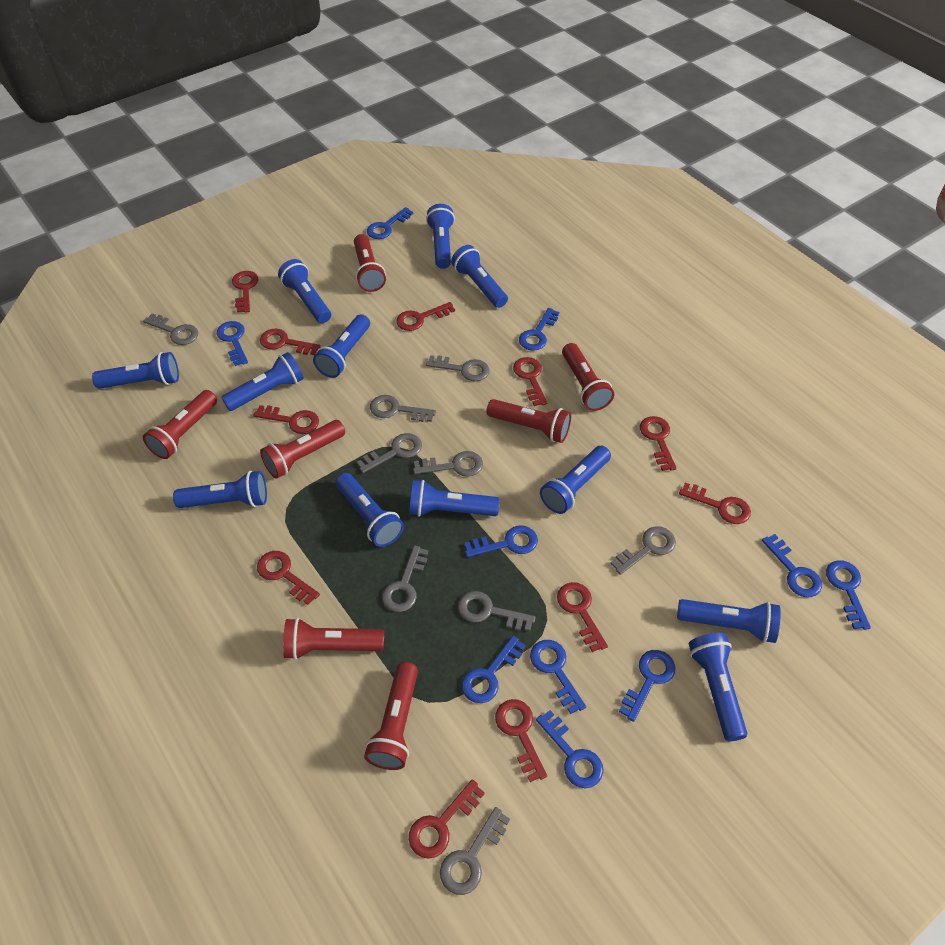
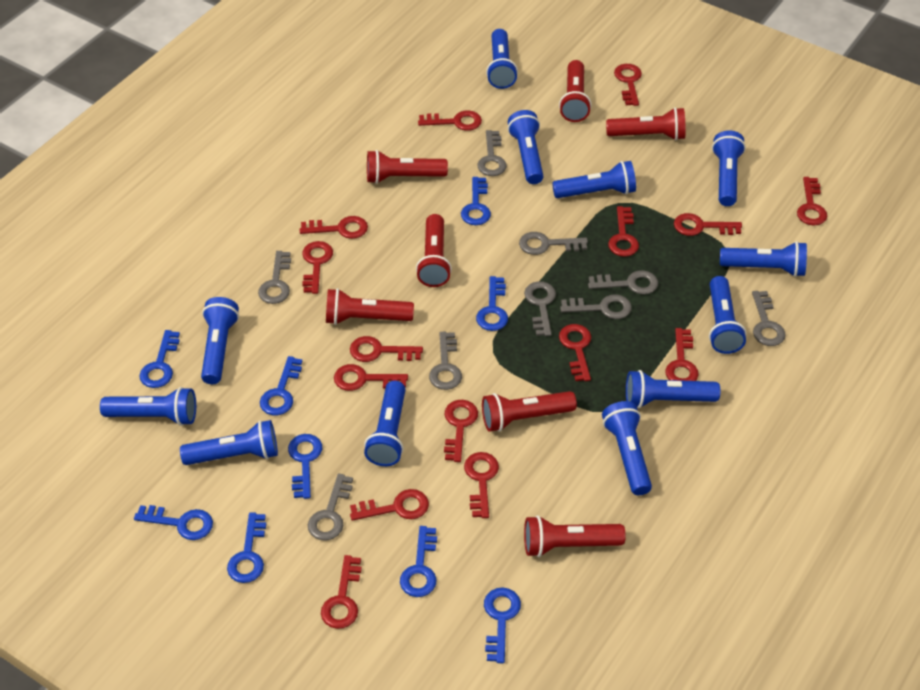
blue key: 10 -> 9
red key: 11 -> 15

